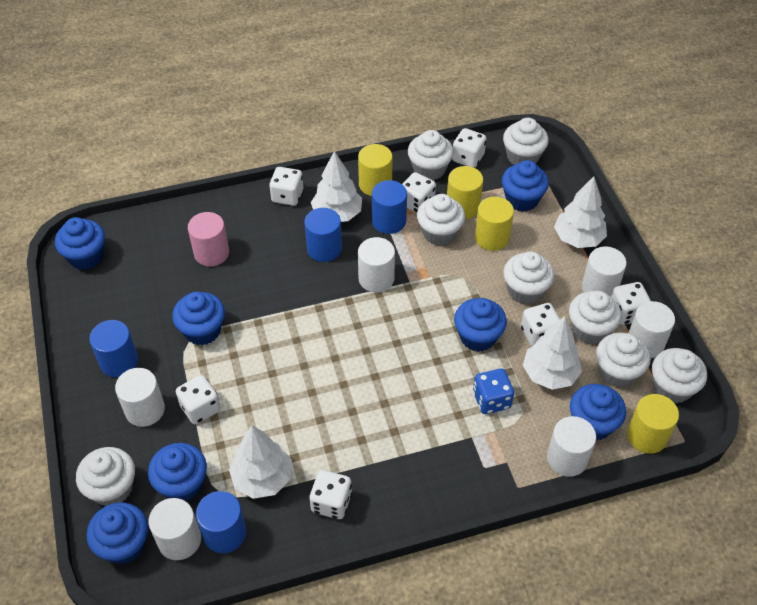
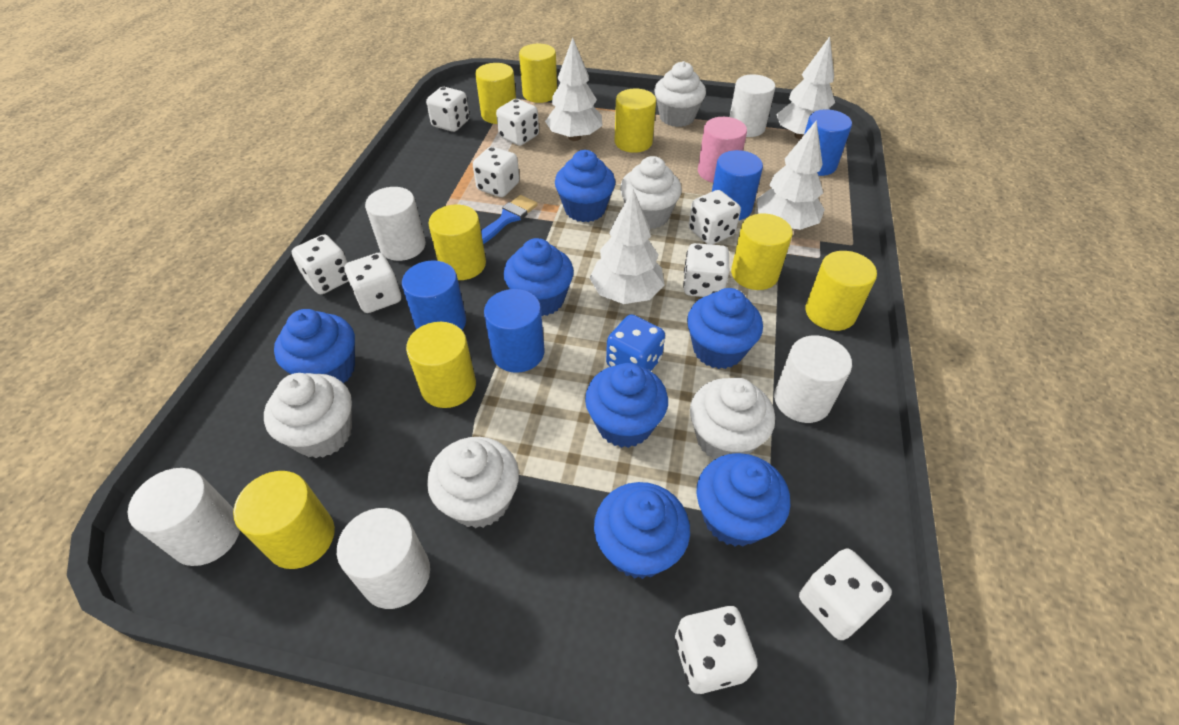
blue brush: 0 -> 1
white cupcake: 8 -> 5
white cylinder: 6 -> 5
white dice: 7 -> 9
yellow cylinder: 4 -> 8

